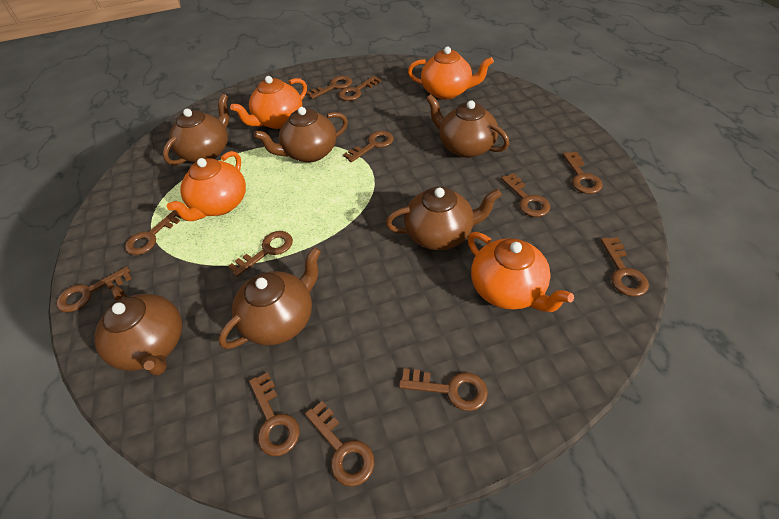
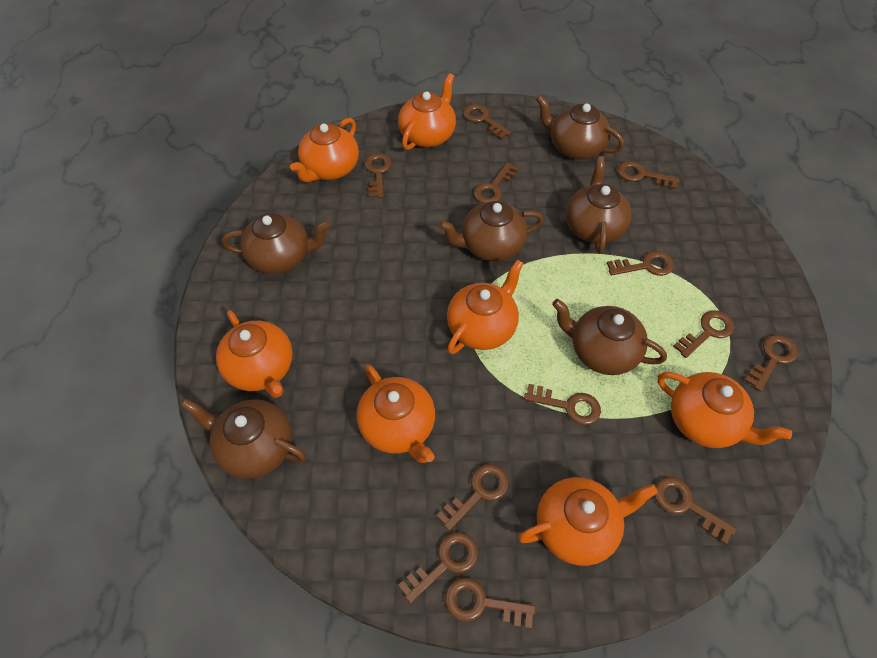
orange teapot: 4 -> 7

